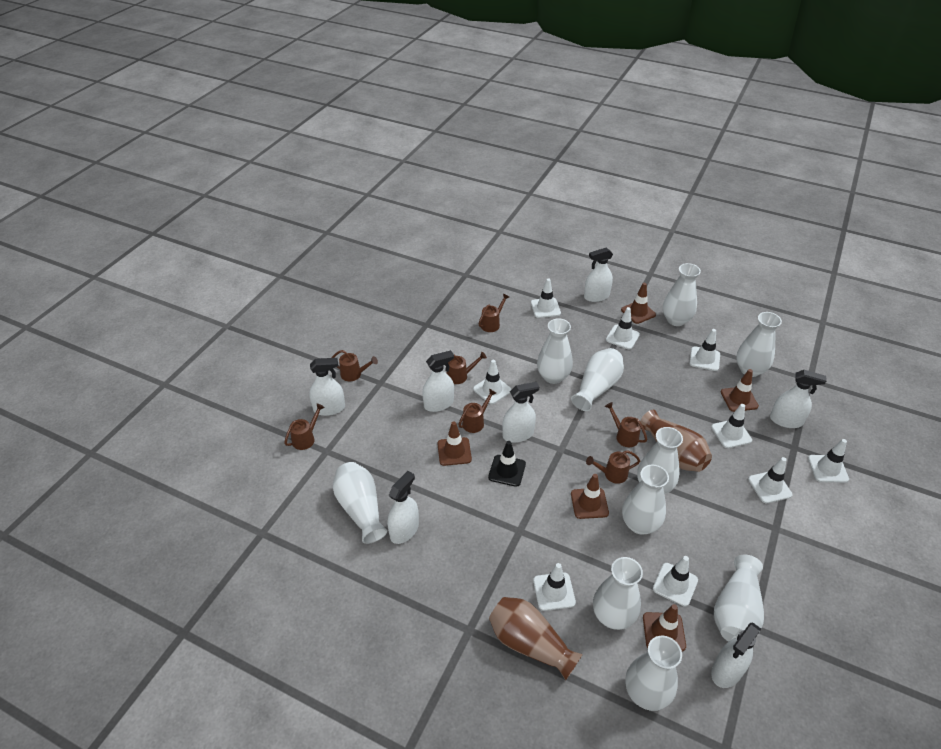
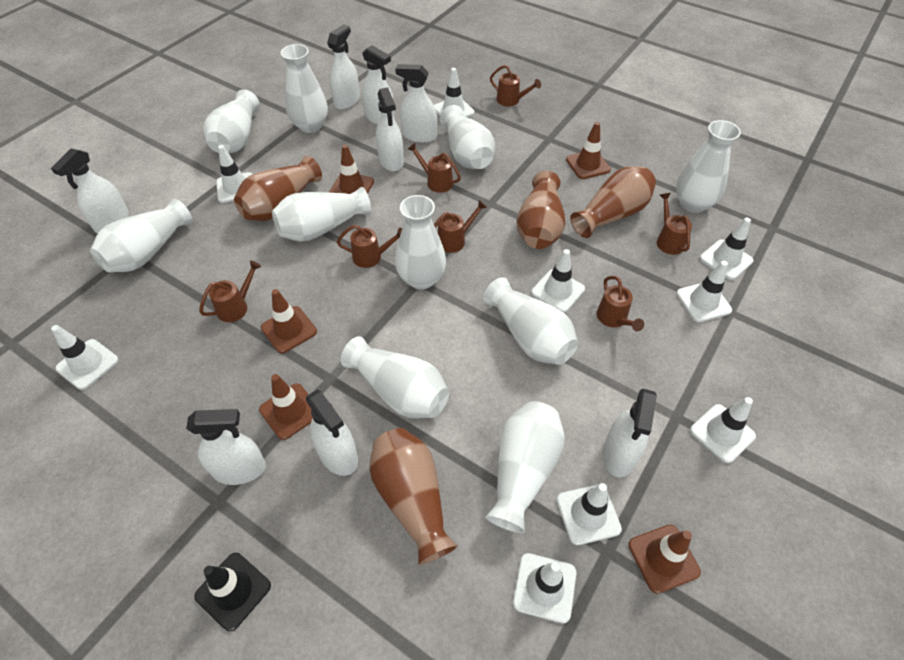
brown vase: 2 -> 4
white spray bottle: 7 -> 8

